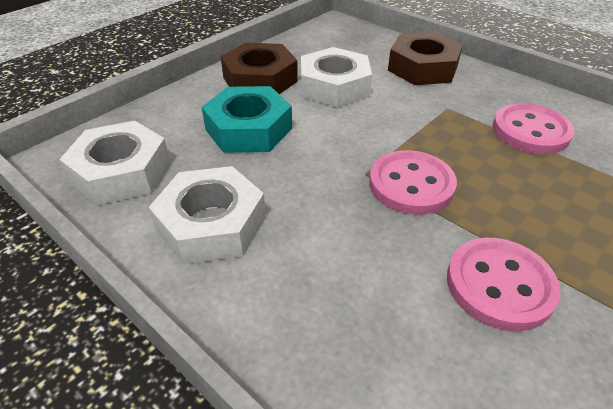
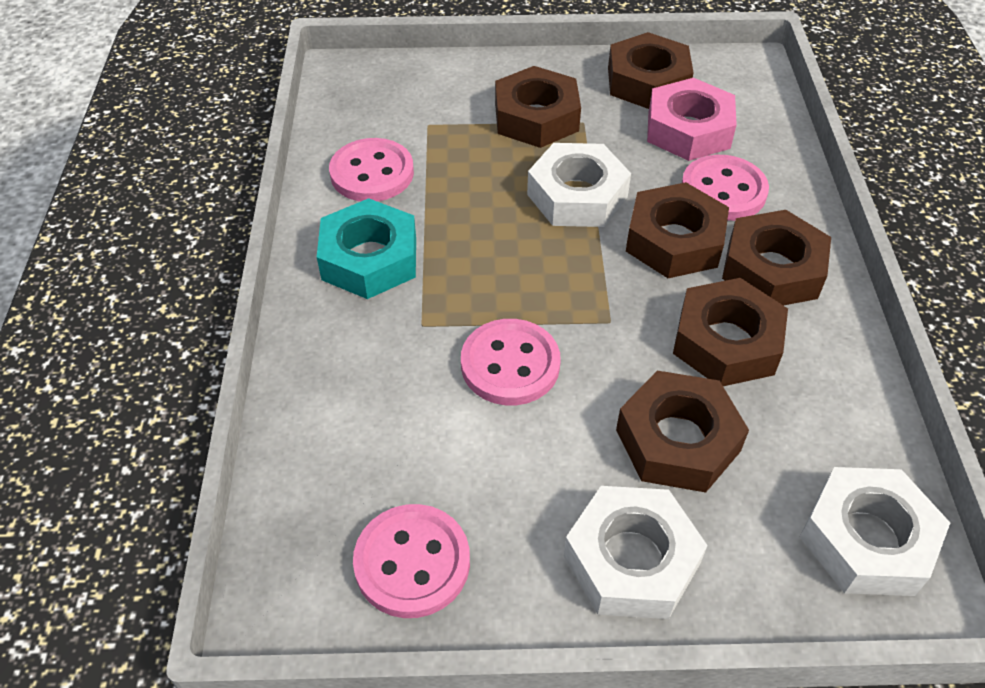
brown nut: 2 -> 6
pink button: 3 -> 4
pink nut: 0 -> 1

